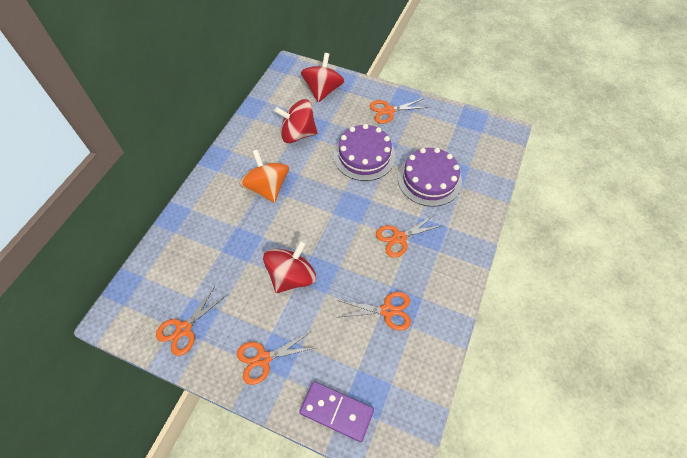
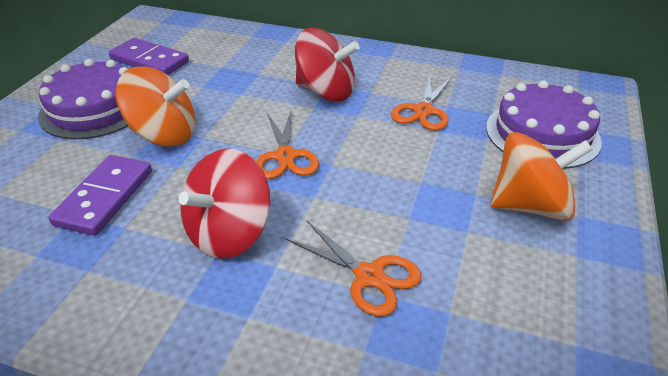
orange scissors: 5 -> 3
orange spinning top: 1 -> 2
purple domino: 1 -> 2
red spinning top: 3 -> 2

